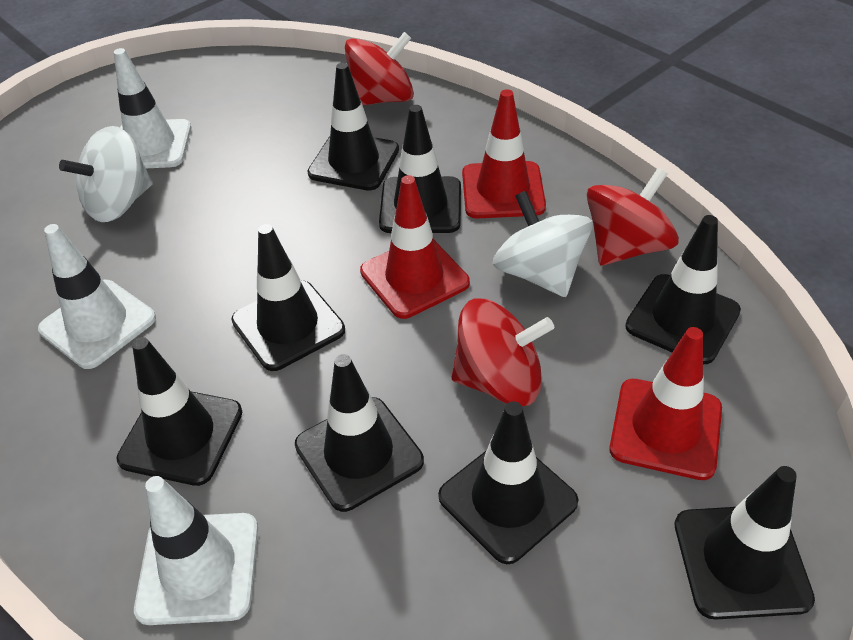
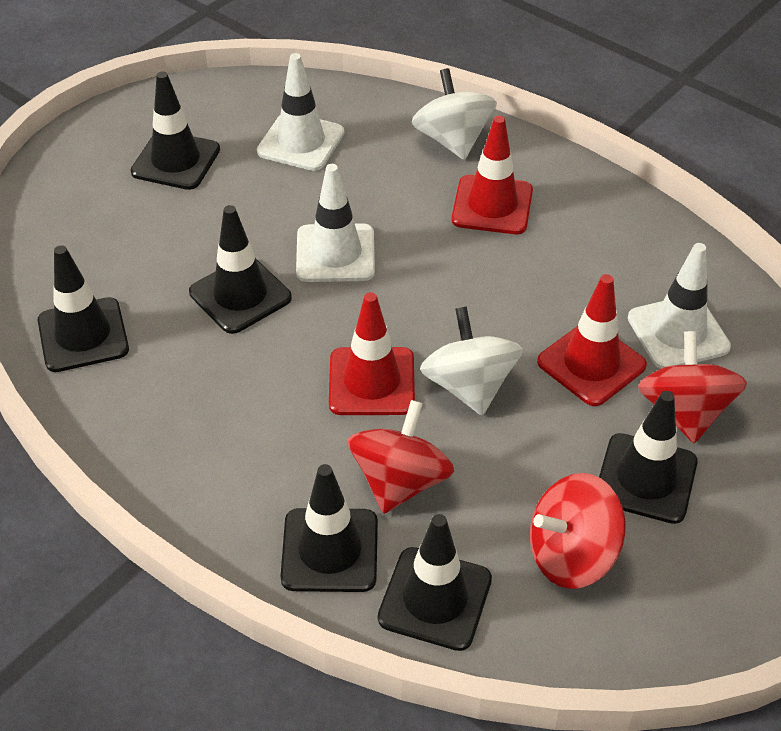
black traffic cone: 8 -> 6

